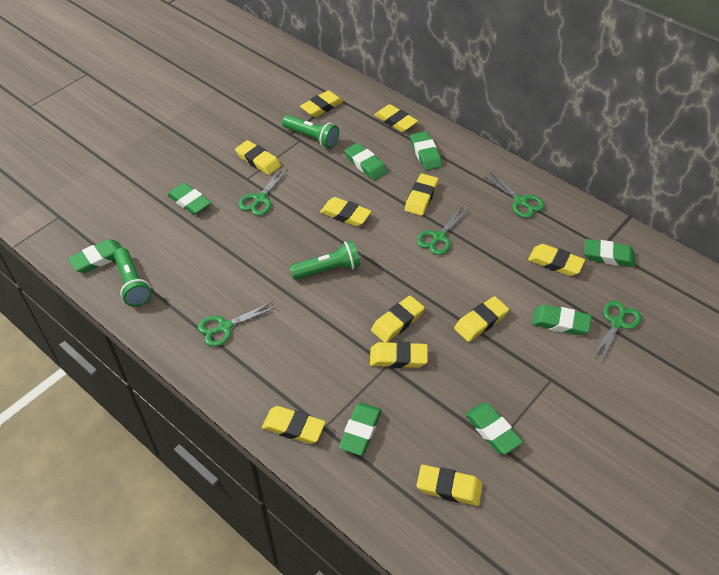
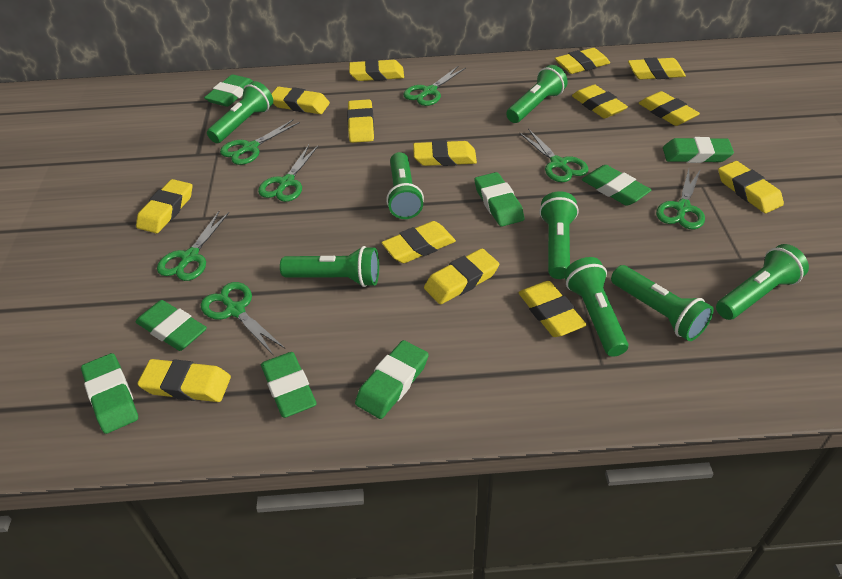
green flashlight: 3 -> 8
green scissors: 5 -> 7
yellow eraser: 11 -> 14

